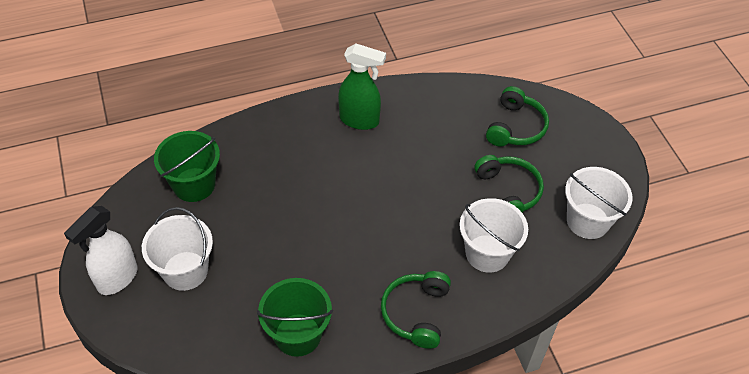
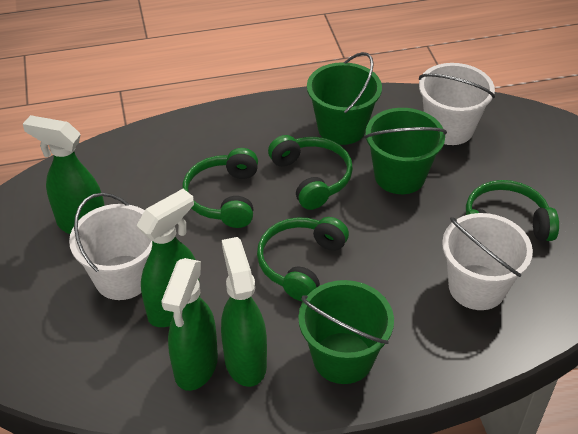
green bucket: 2 -> 3
green headphones: 3 -> 4
green spray bottle: 1 -> 4
white spray bottle: 1 -> 0

